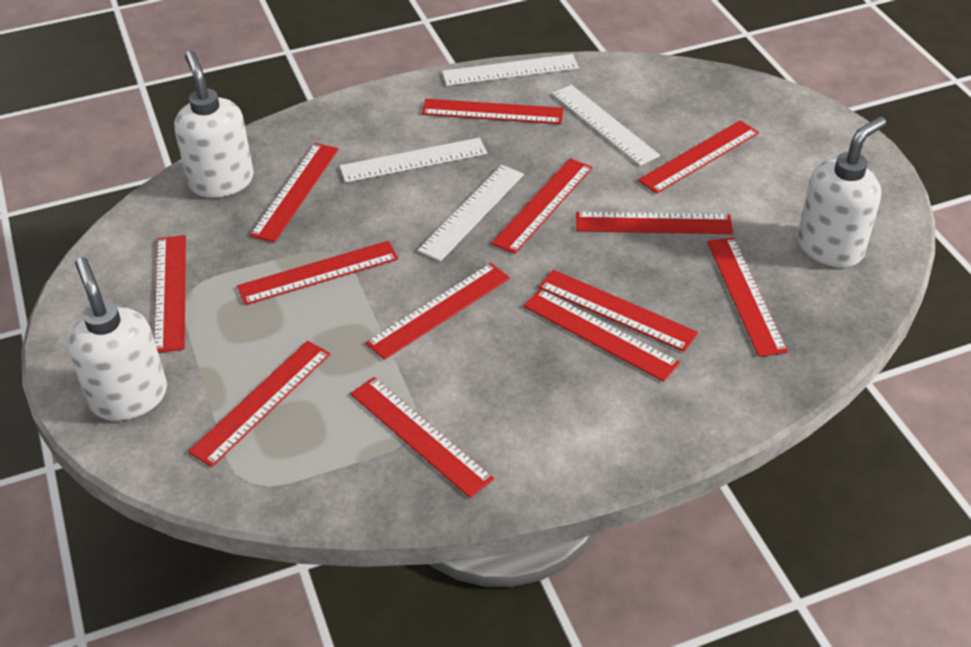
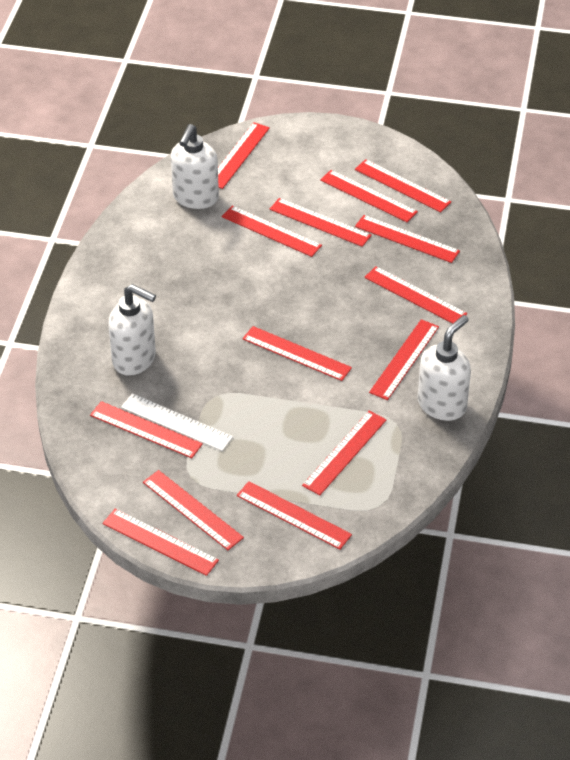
red ruler: 13 -> 14
white ruler: 4 -> 1

